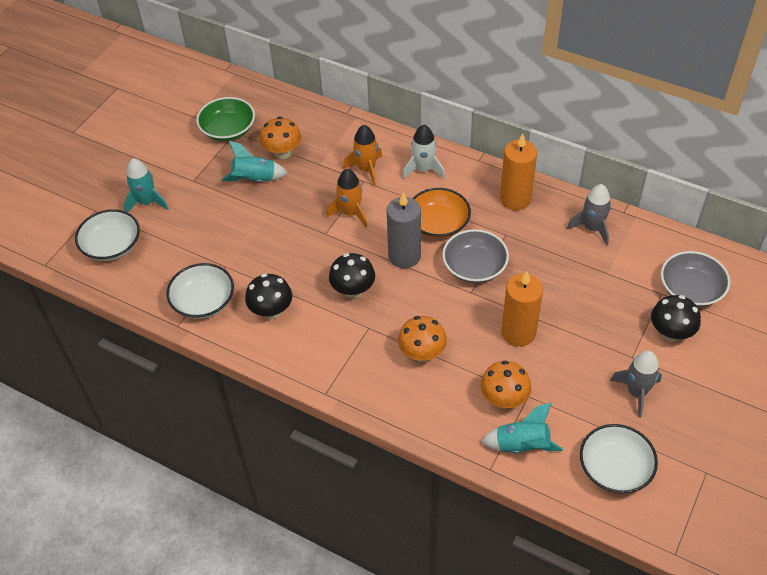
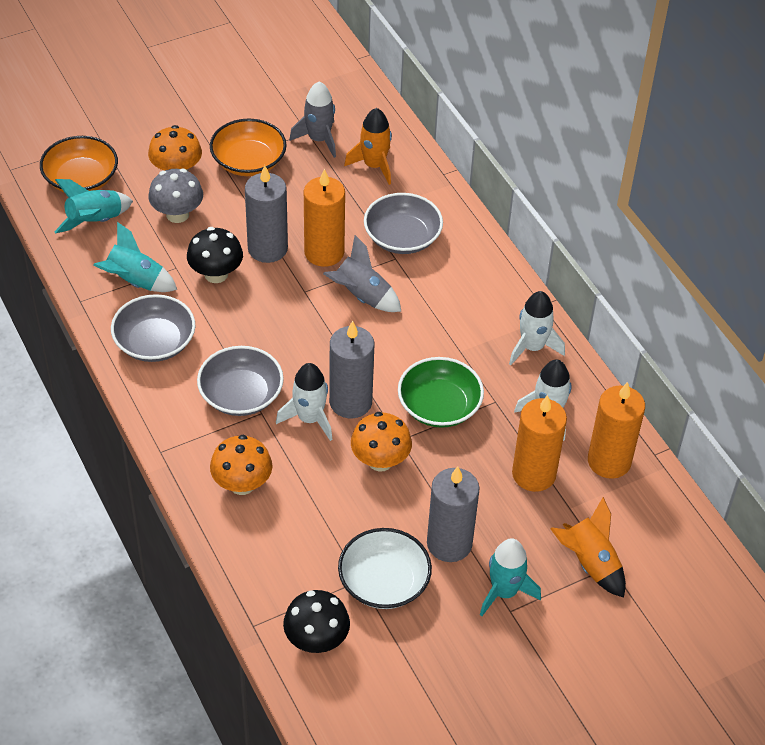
black mushroom: 3 -> 2
grey bowl: 2 -> 3
grey candle: 1 -> 3
grey mushroom: 0 -> 1
orange bowl: 1 -> 2
orange candle: 2 -> 3
white bowl: 3 -> 1
white rocket: 1 -> 3

